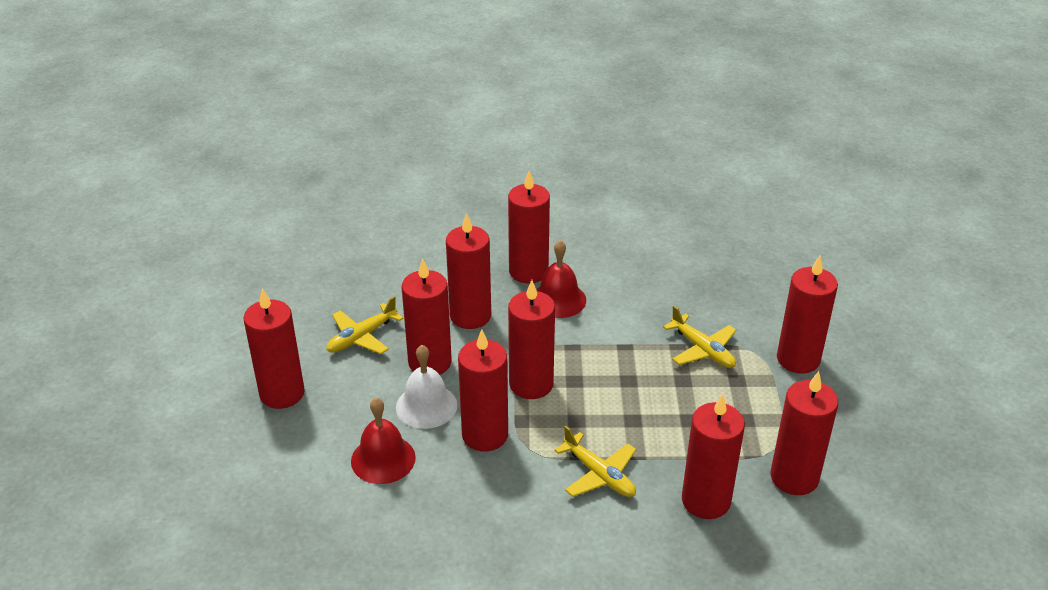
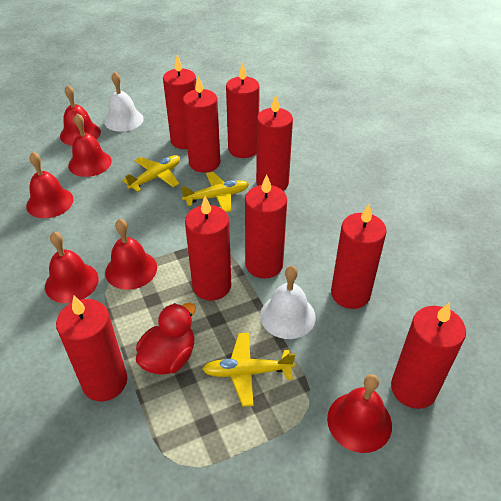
red bell: 2 -> 6
red duck: 0 -> 1
white bell: 1 -> 2

